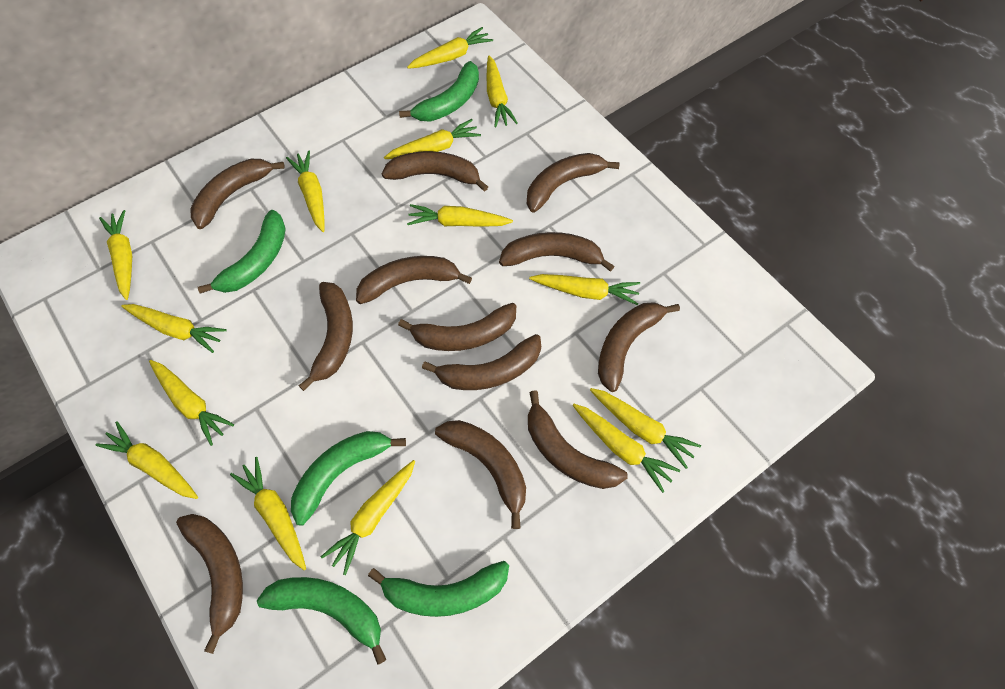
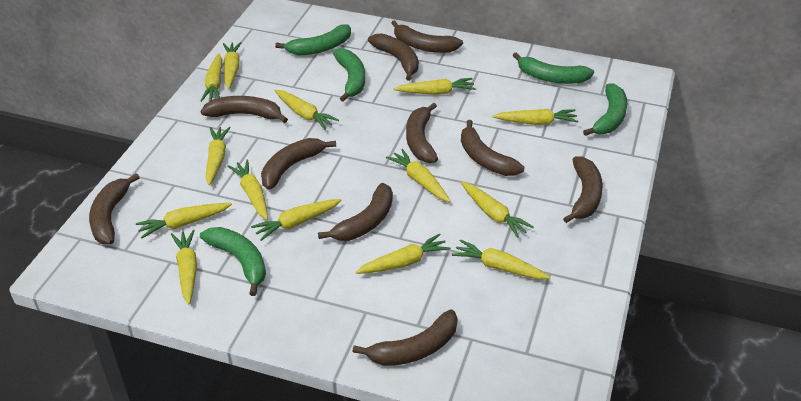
brown banana: 12 -> 10

